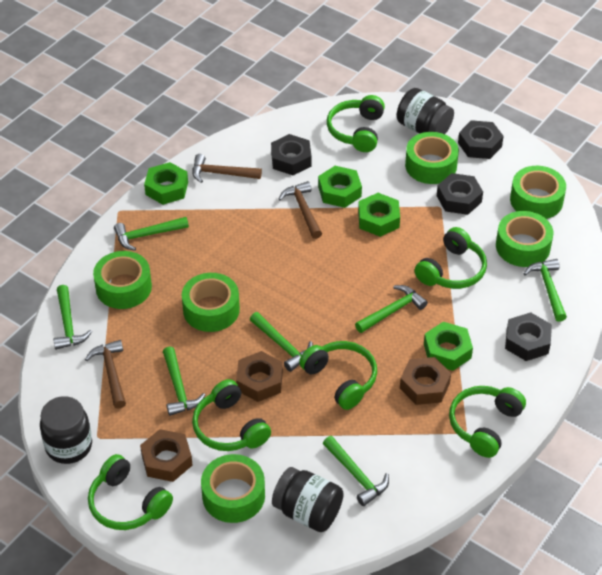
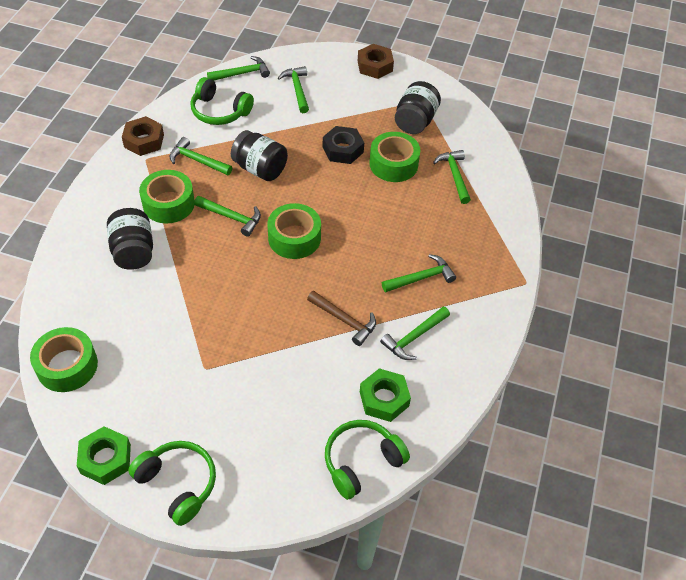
black nut: 4 -> 1
brown hammer: 3 -> 1
brown nut: 3 -> 2
green headphones: 6 -> 3
green nut: 4 -> 2
green tape: 6 -> 4

